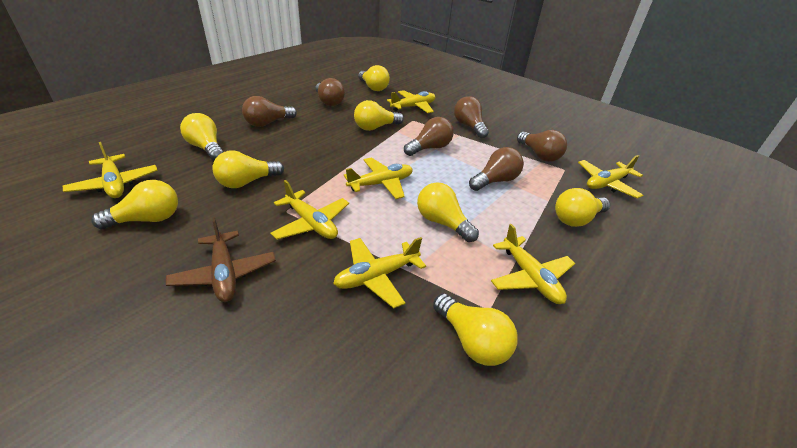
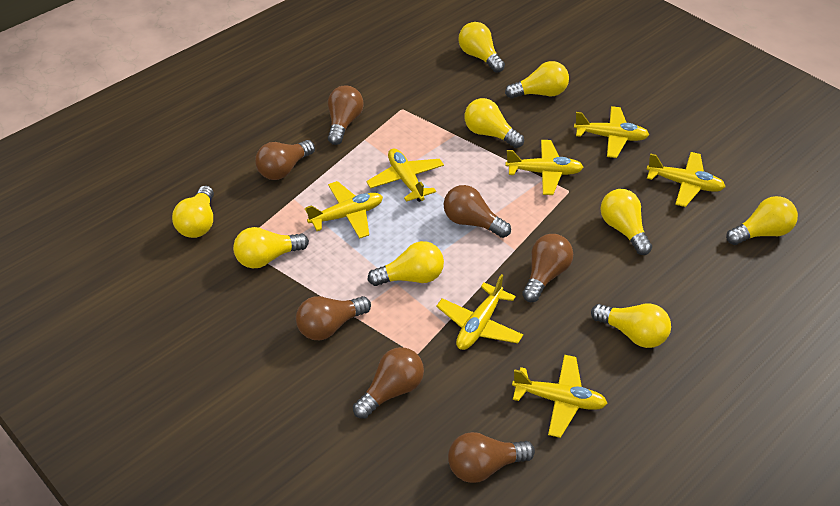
brown light bulb: 6 -> 7
brown plane: 1 -> 0
yellow light bulb: 8 -> 9

